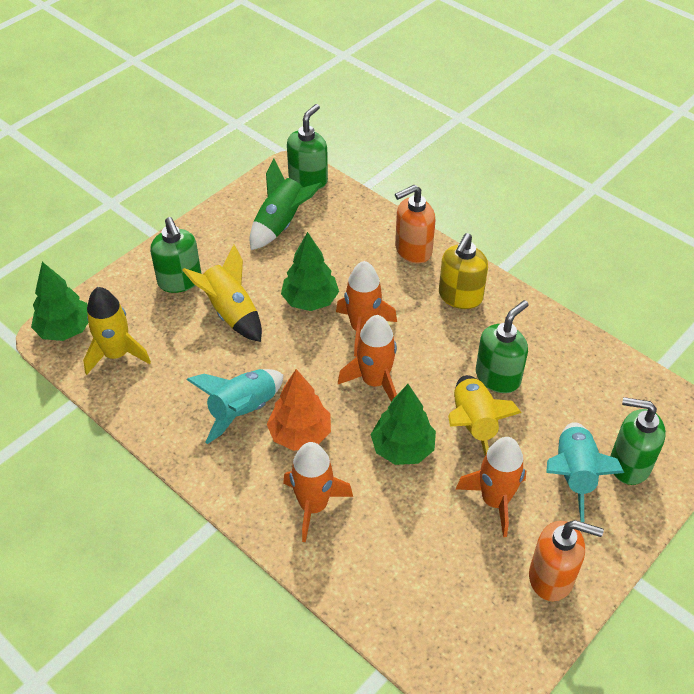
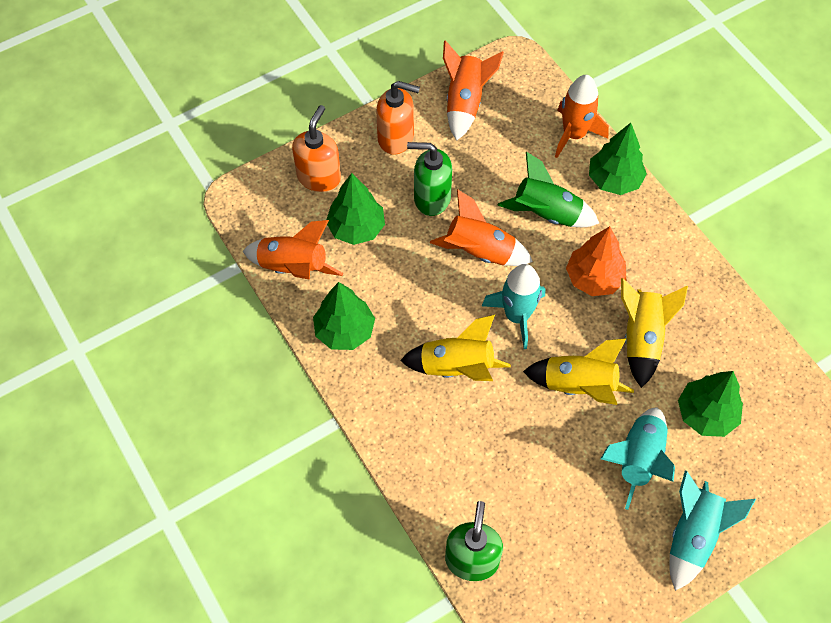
green soap dispenser: 4 -> 2
green tree: 3 -> 4
turquoise rocket: 2 -> 3
yellow soap dispenser: 1 -> 0

